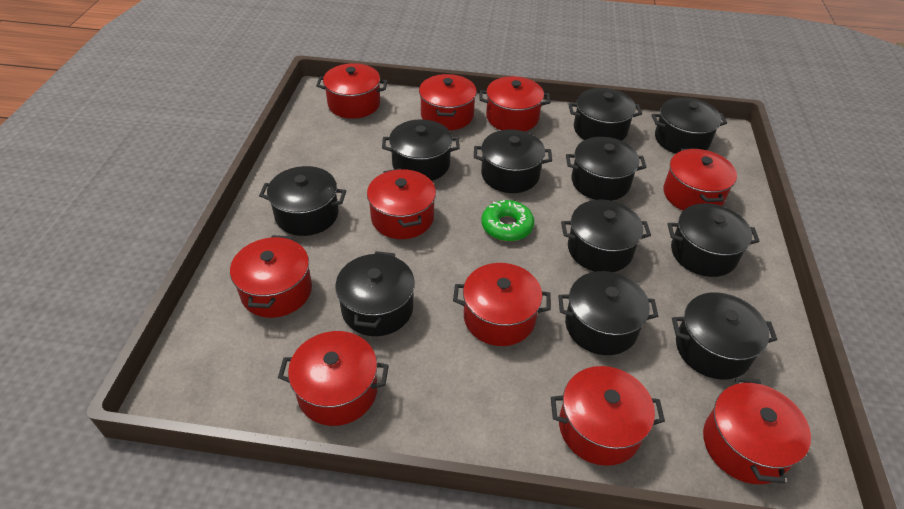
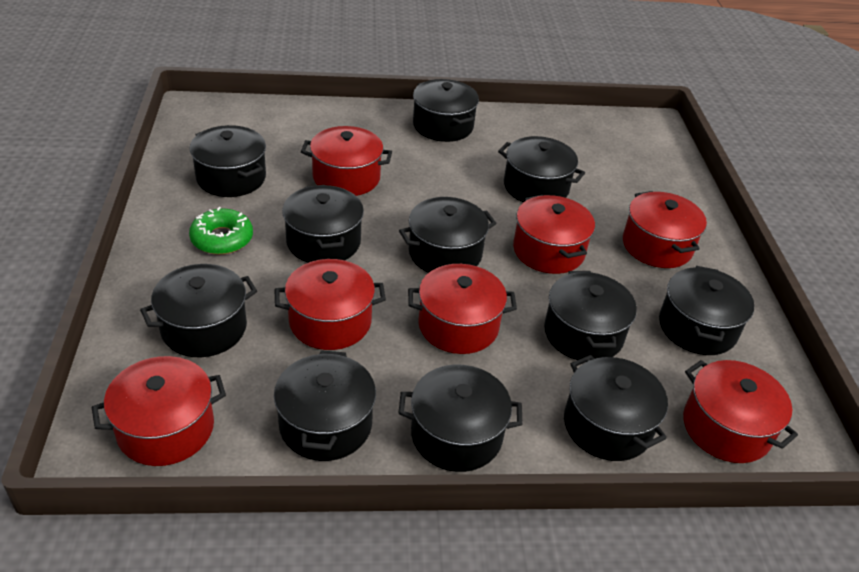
red pot: 10 -> 7

